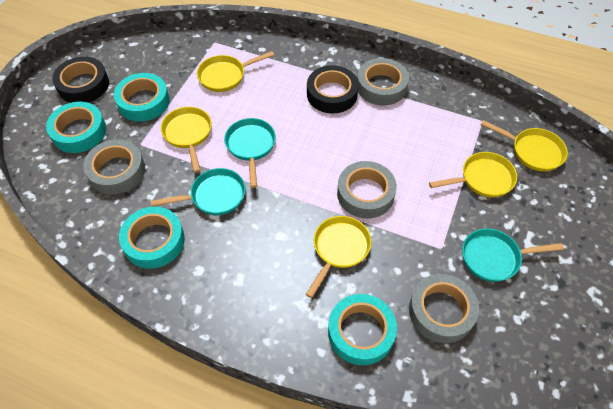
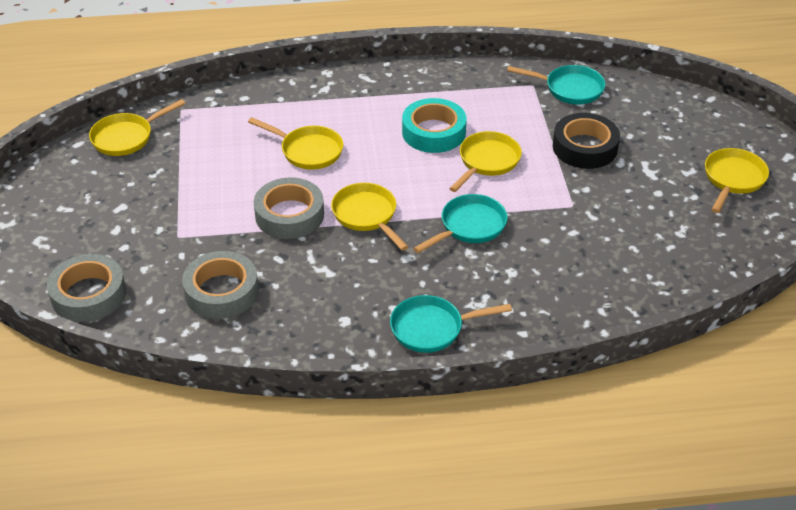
black tape: 2 -> 1
grey tape: 4 -> 3
turquoise tape: 4 -> 1

